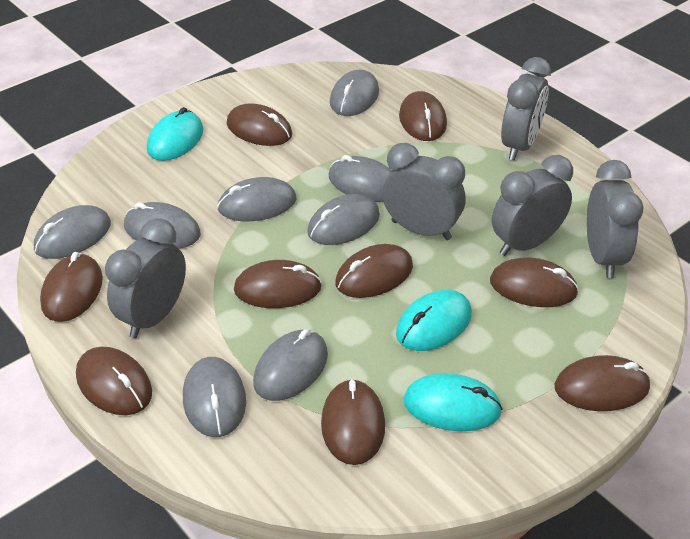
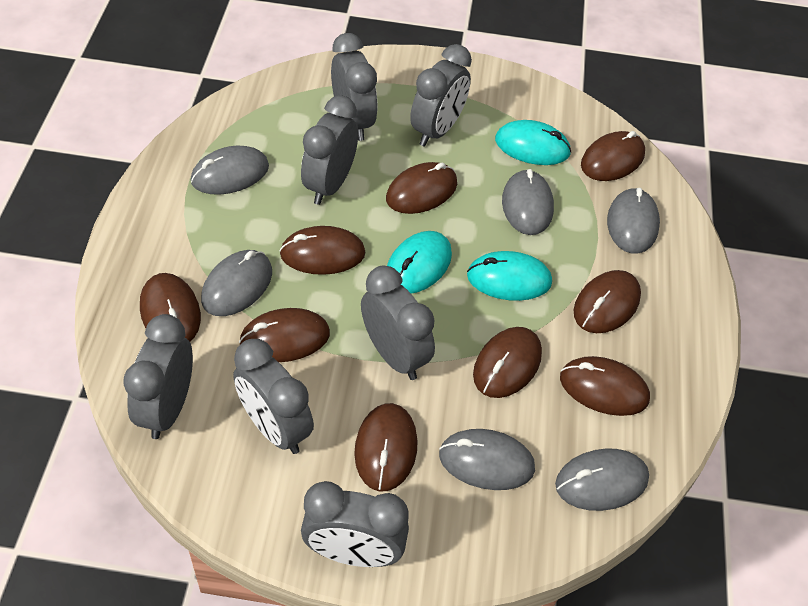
grey clock: 5 -> 7
grey mouse: 8 -> 6

